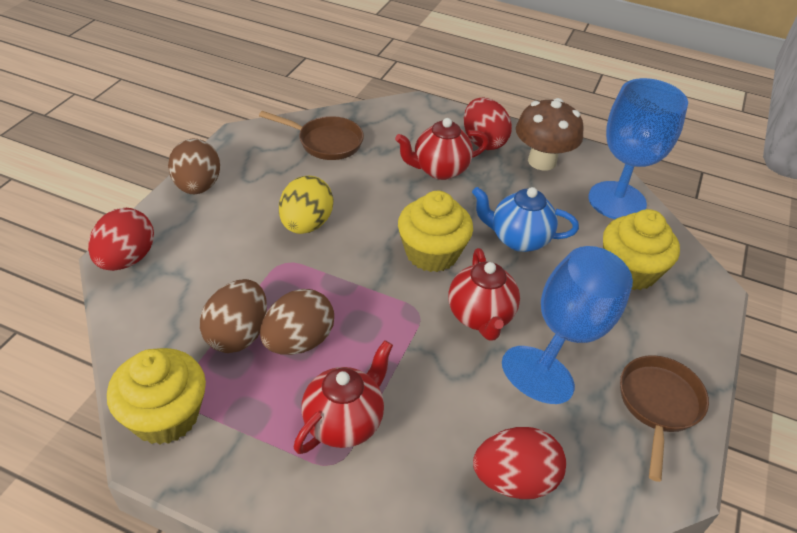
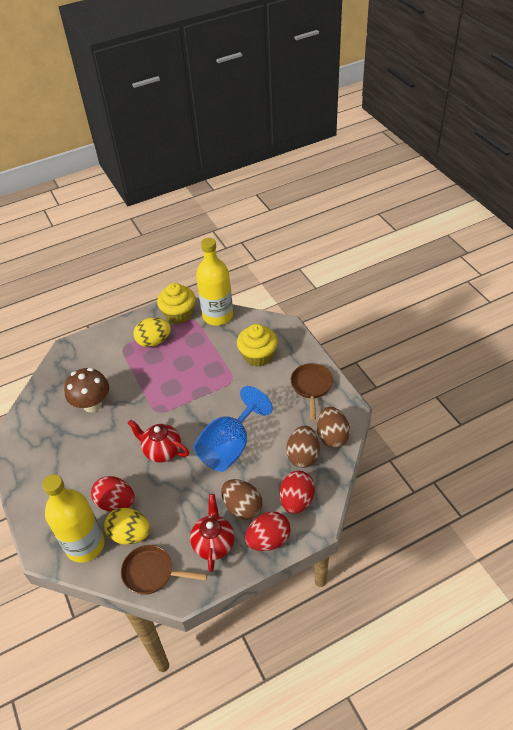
blue goblet: 2 -> 1
blue teapot: 1 -> 0
red teapot: 3 -> 2
yellow bottle: 0 -> 2
yellow cupcake: 3 -> 2
yellow egg: 1 -> 2

